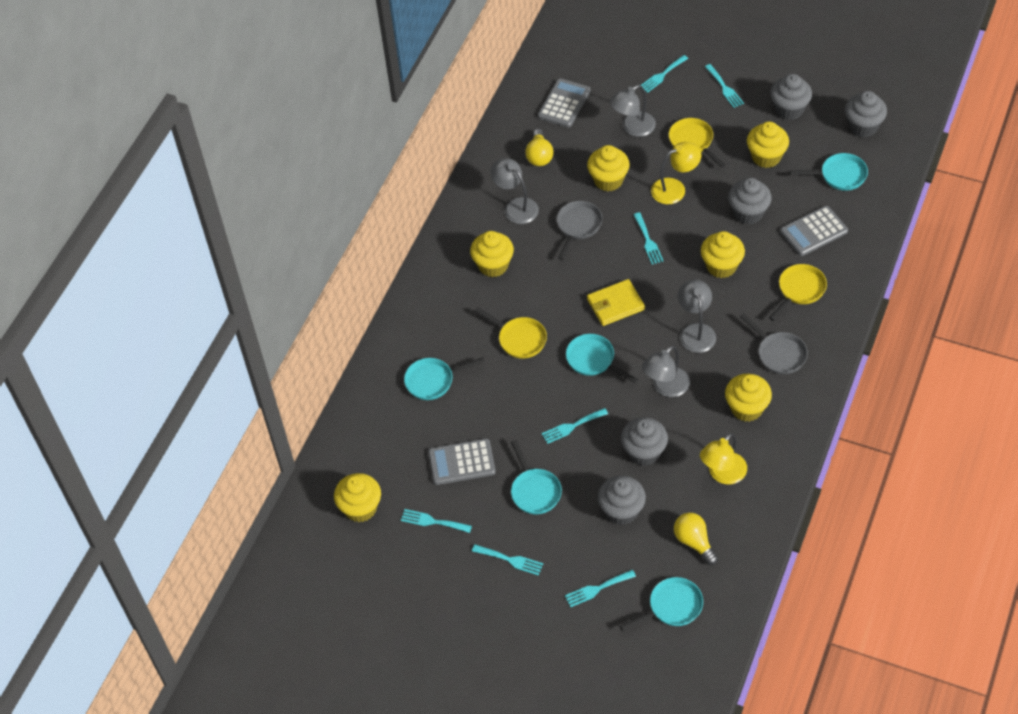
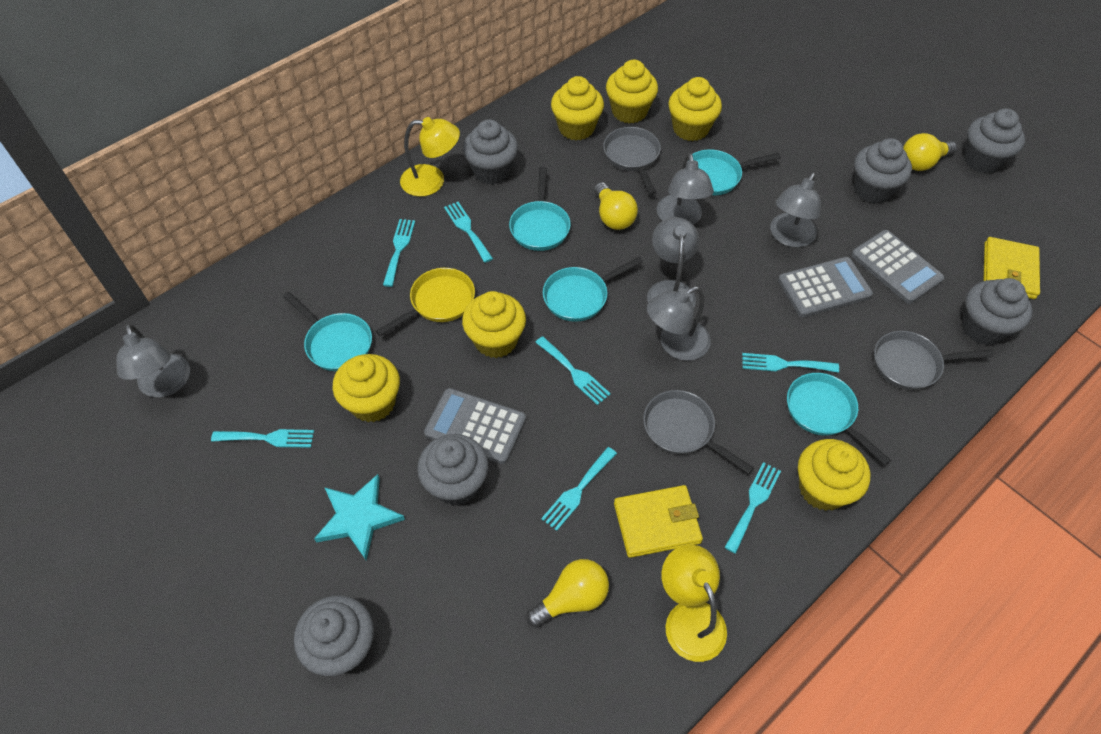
grey cupcake: 5 -> 6
grey lamp: 4 -> 5
grey pan: 2 -> 3
turquoise star: 0 -> 1
yellow light bulb: 2 -> 3
yellow pan: 3 -> 1
yellow wallet: 1 -> 2

